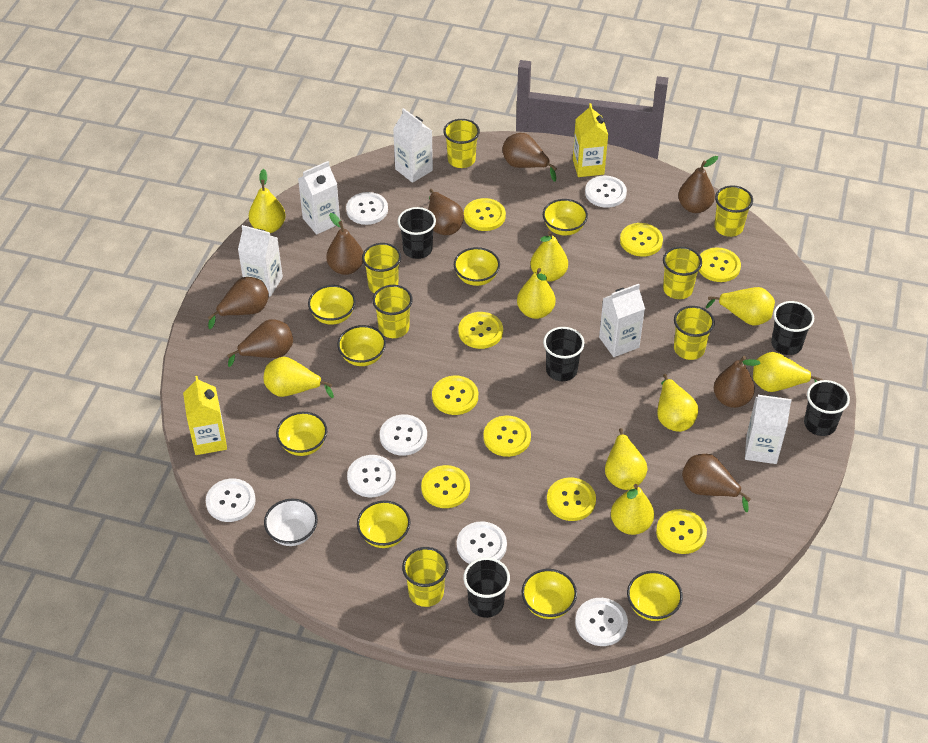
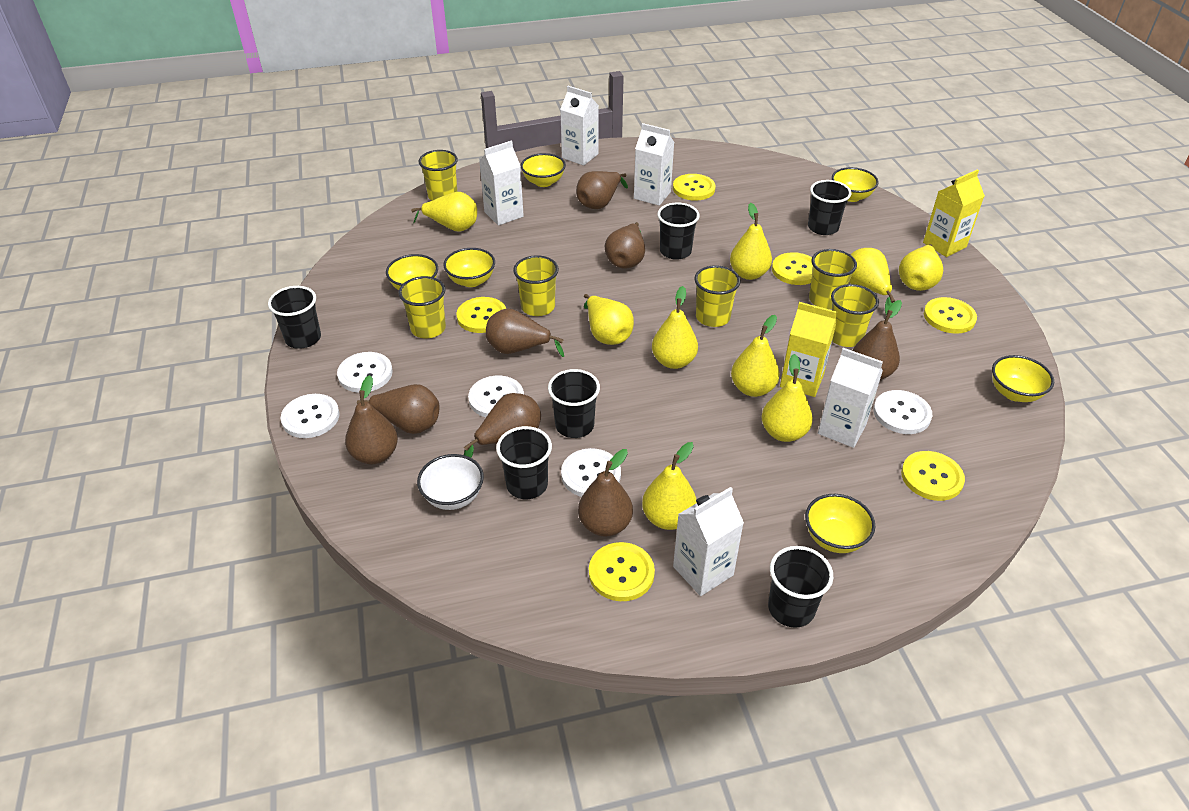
black cup: 5 -> 6
white button: 7 -> 5
yellow bowl: 8 -> 6
yellow button: 9 -> 6
yellow cup: 7 -> 6

